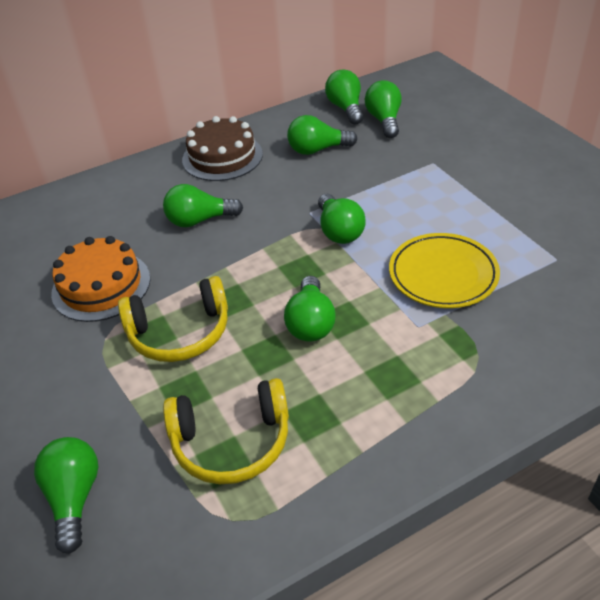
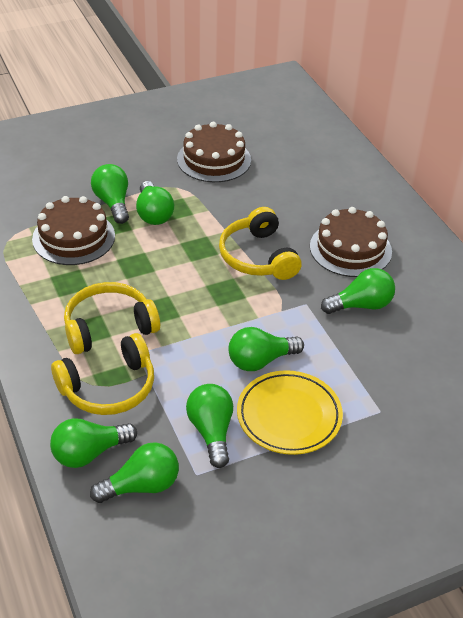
brown cake: 1 -> 3
orange cake: 1 -> 0
yellow headphones: 2 -> 3

